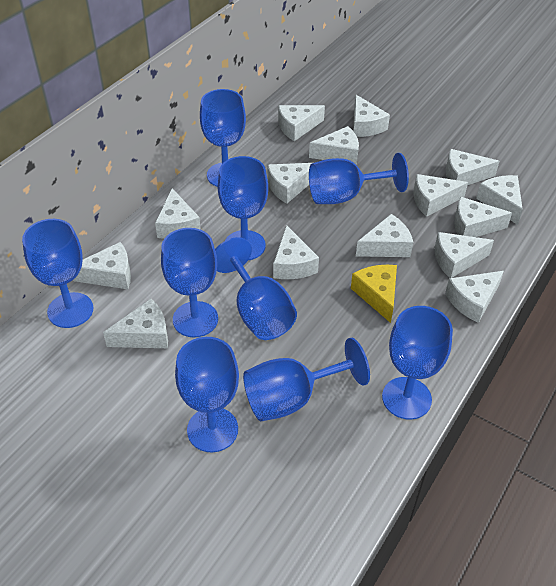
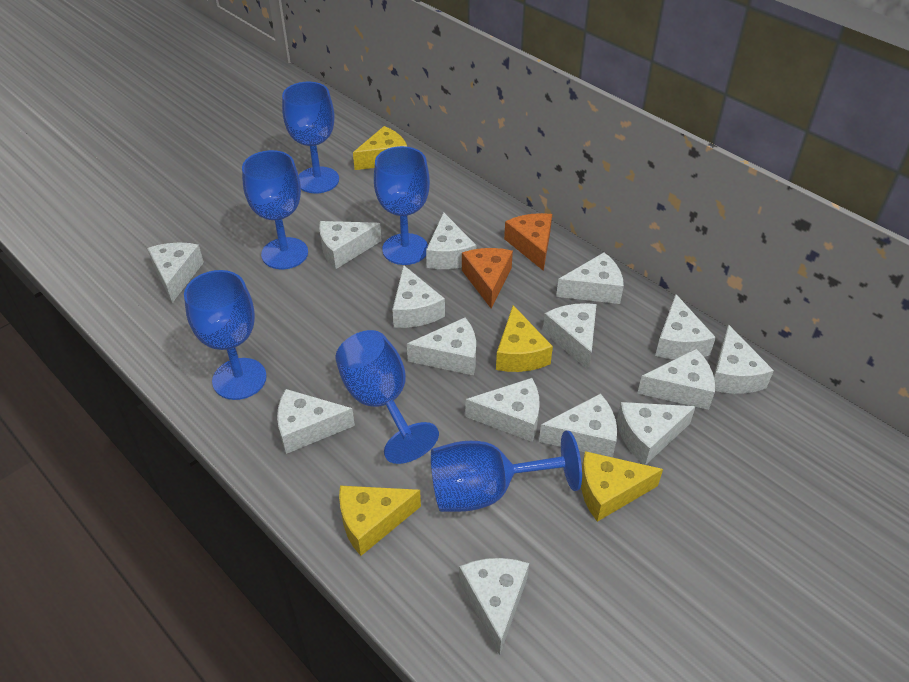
blue goblet: 9 -> 6
orange cheese: 0 -> 2
yellow cheese: 1 -> 4

